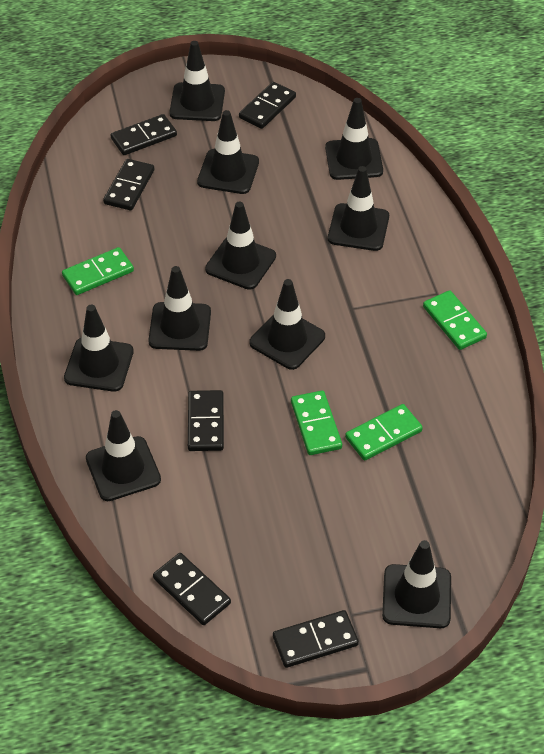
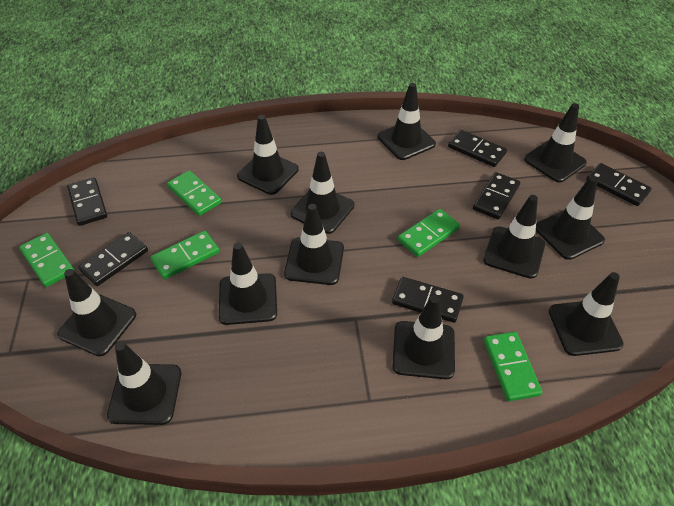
black traffic cone: 10 -> 12
green domino: 4 -> 5

